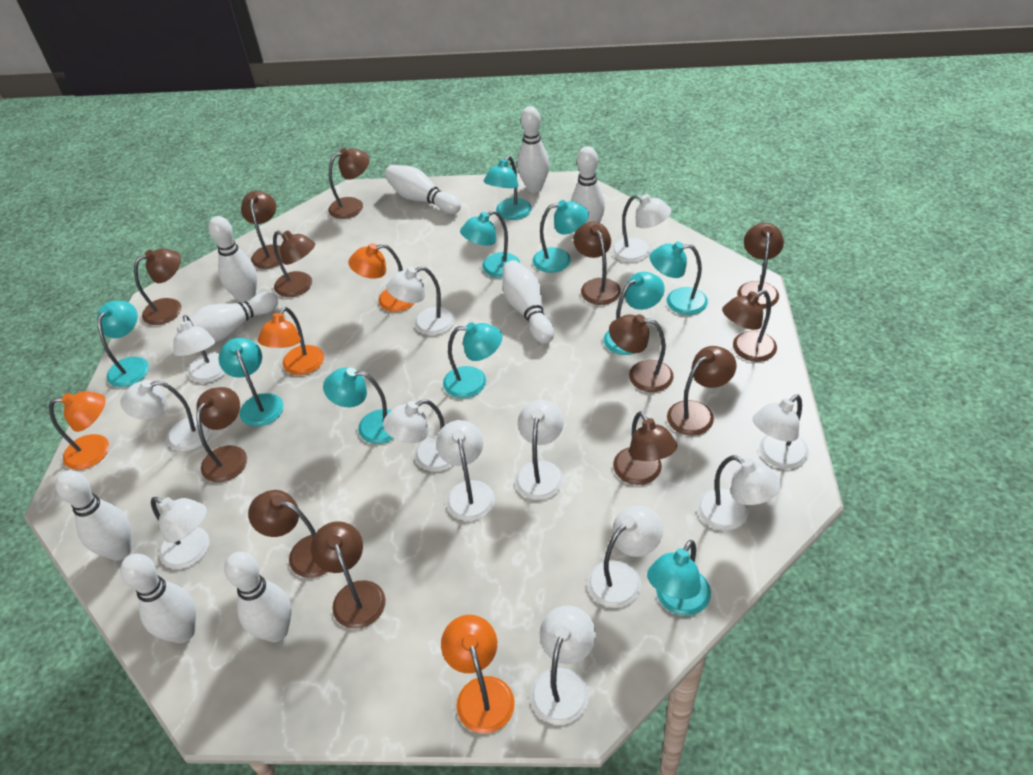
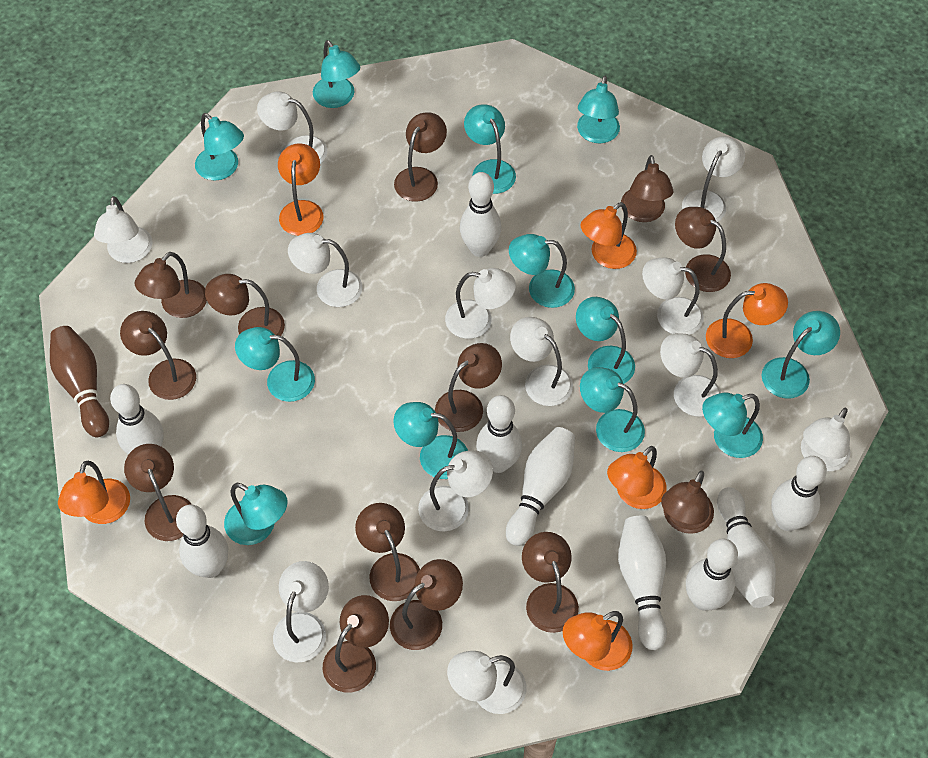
brown bowling pin: 0 -> 1
orange lamp: 4 -> 6
turquoise lamp: 10 -> 12

